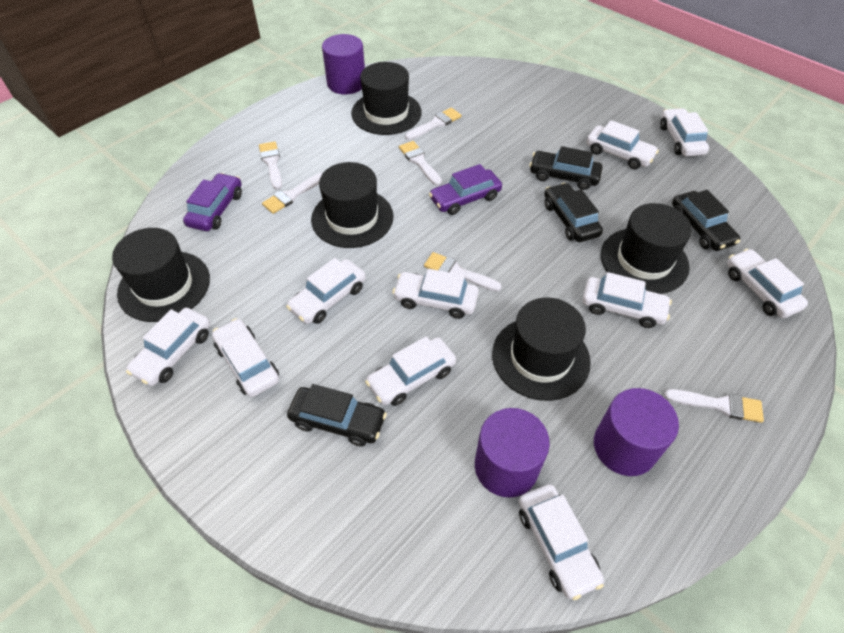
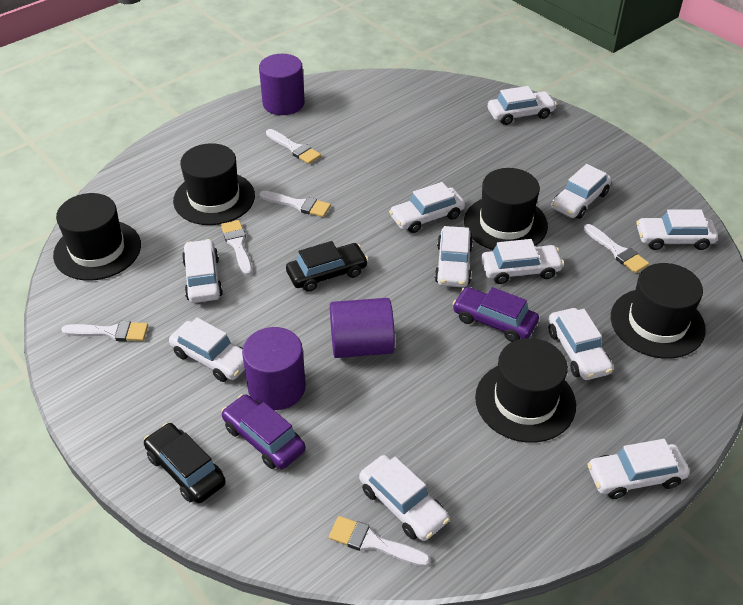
black car: 4 -> 2
white car: 10 -> 11

